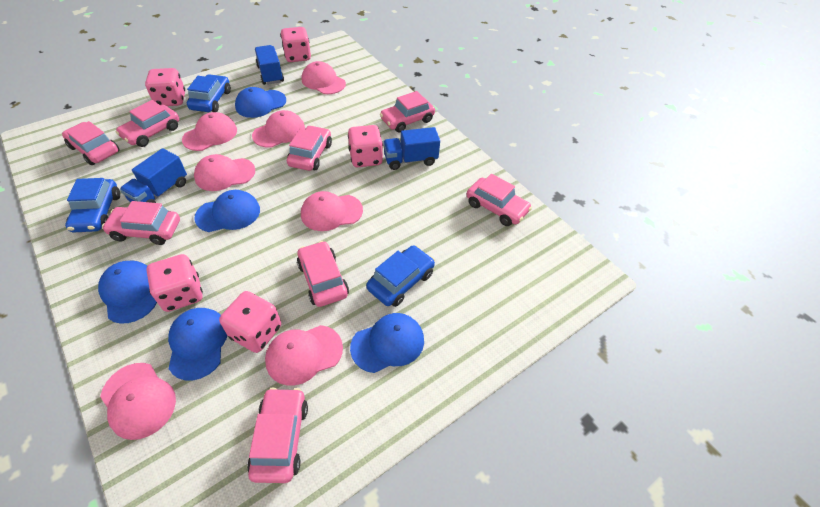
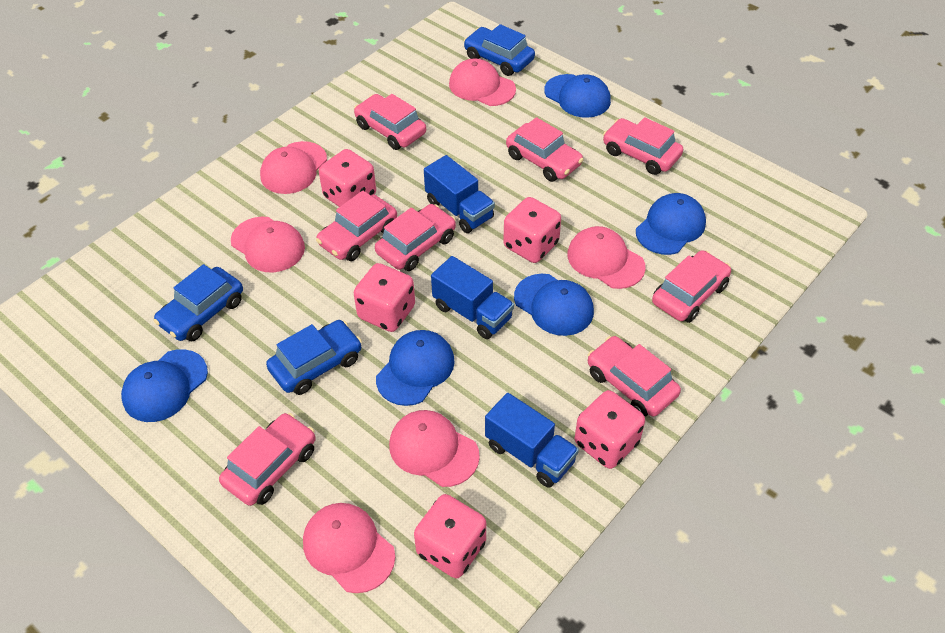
pink cap: 7 -> 6

